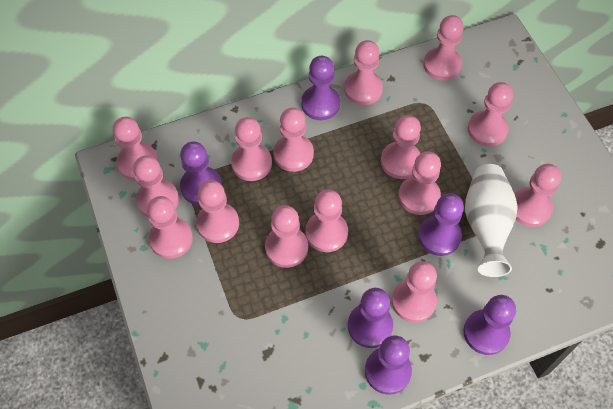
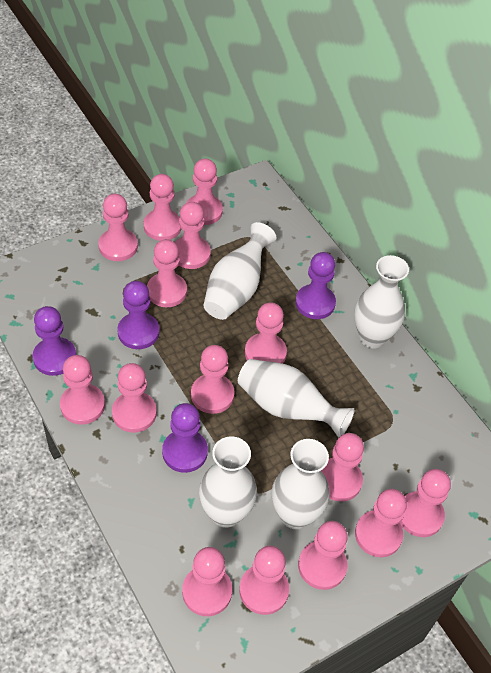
purple pawn: 6 -> 4
white vase: 1 -> 5

